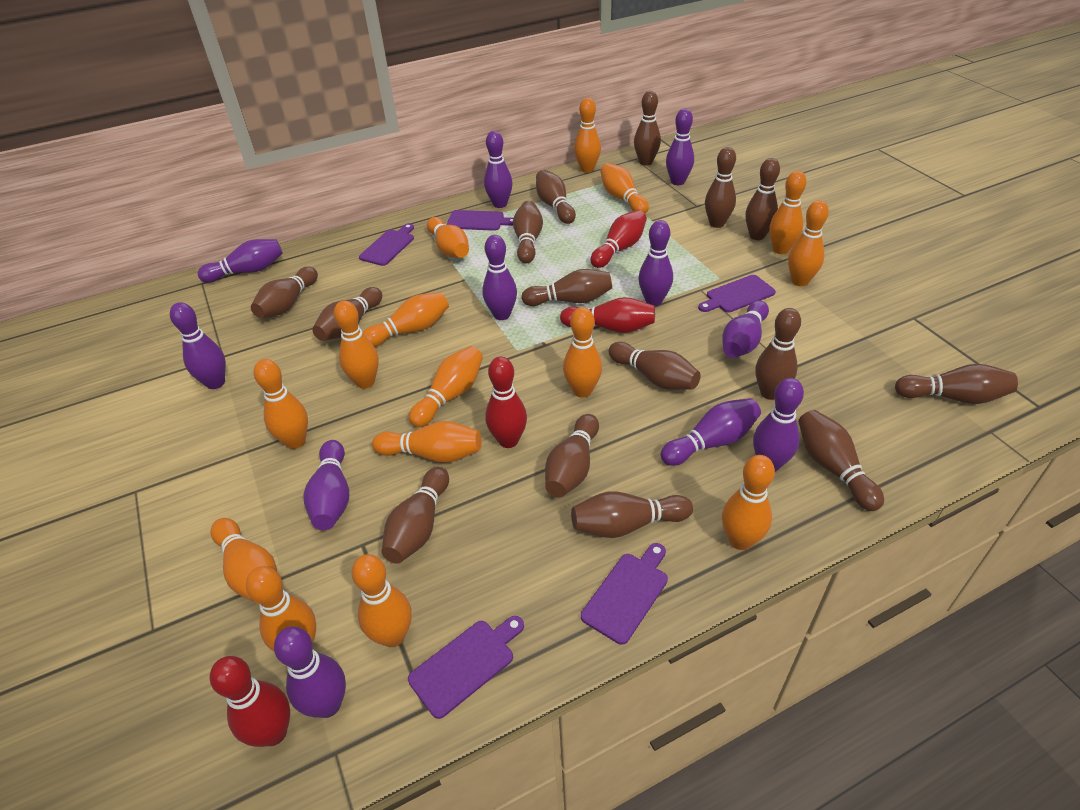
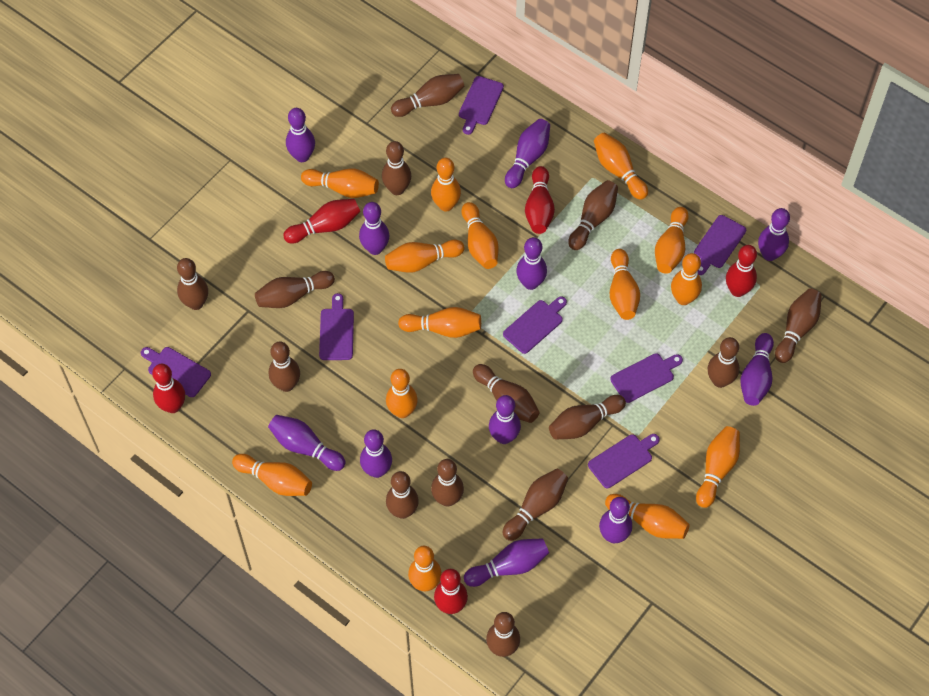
brown bowling pin: 15 -> 14
orange bowling pin: 15 -> 14
purple cutting board: 5 -> 7
red bowling pin: 4 -> 5

